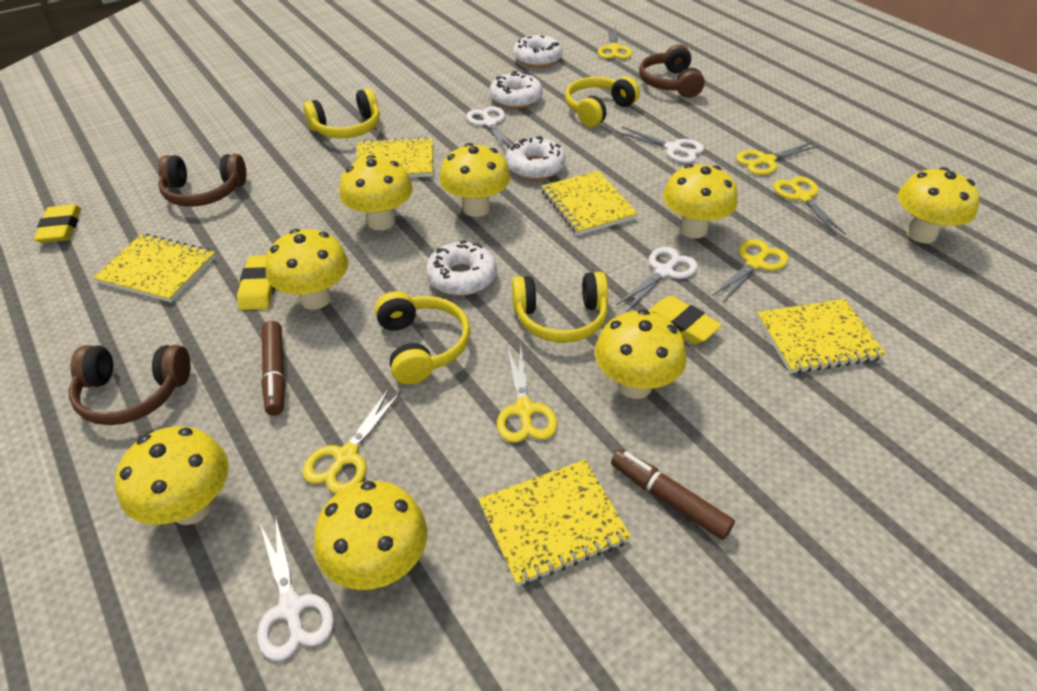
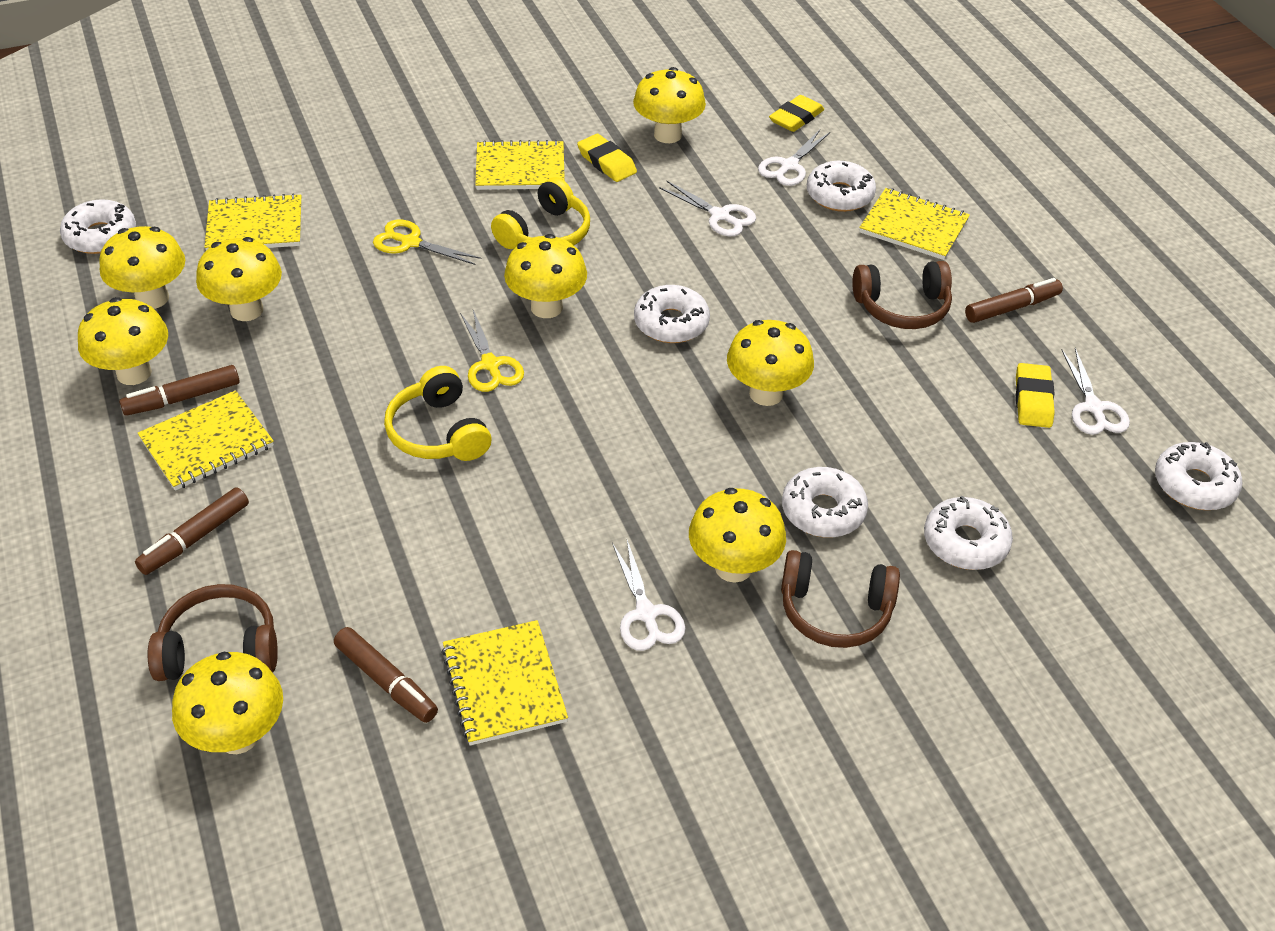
brown marker: 2 -> 4
white donut: 4 -> 6
yellow headphones: 4 -> 2
yellow scissors: 6 -> 2

